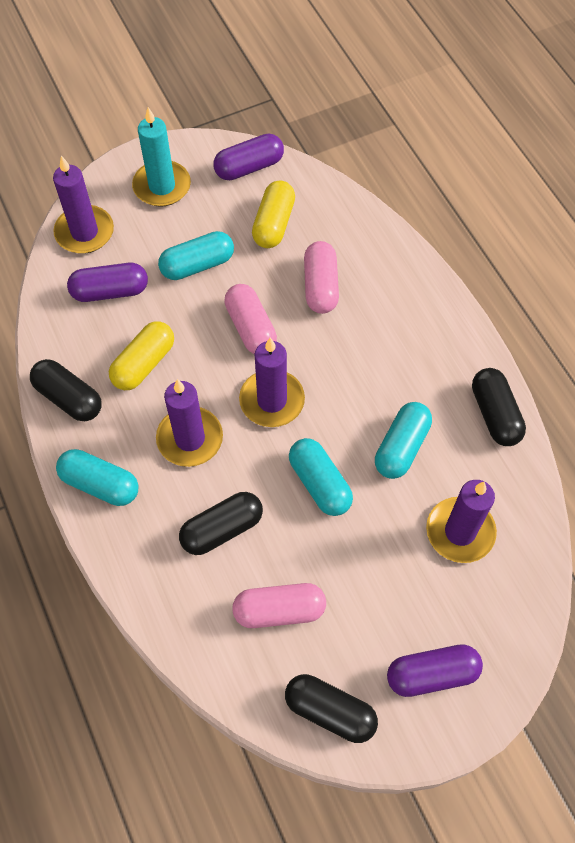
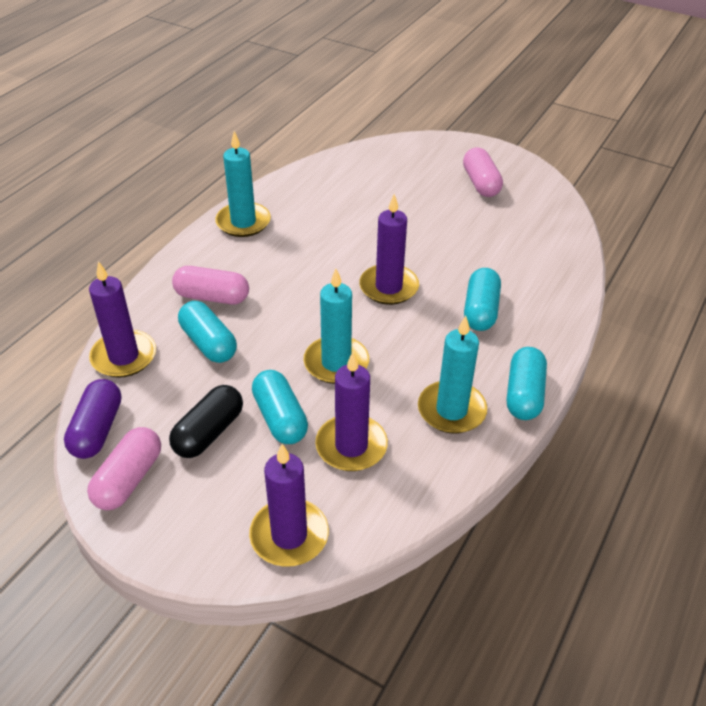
black capsule: 4 -> 1
purple capsule: 3 -> 1
turquoise candle: 1 -> 3
yellow capsule: 2 -> 0

